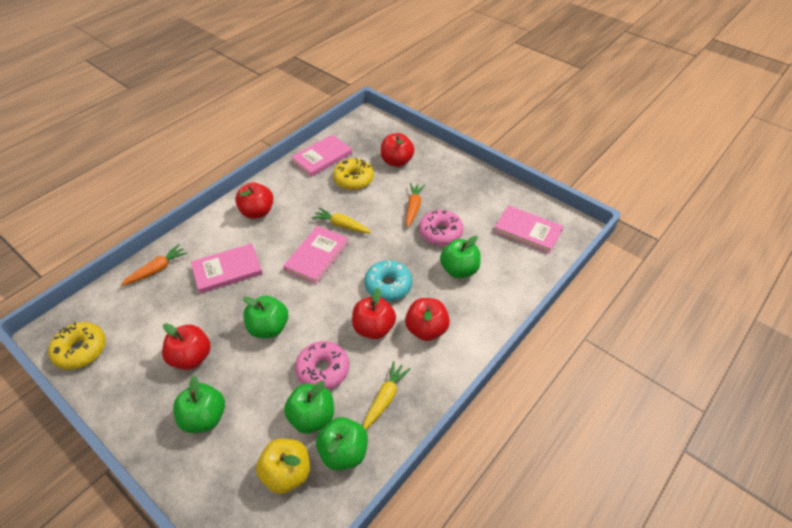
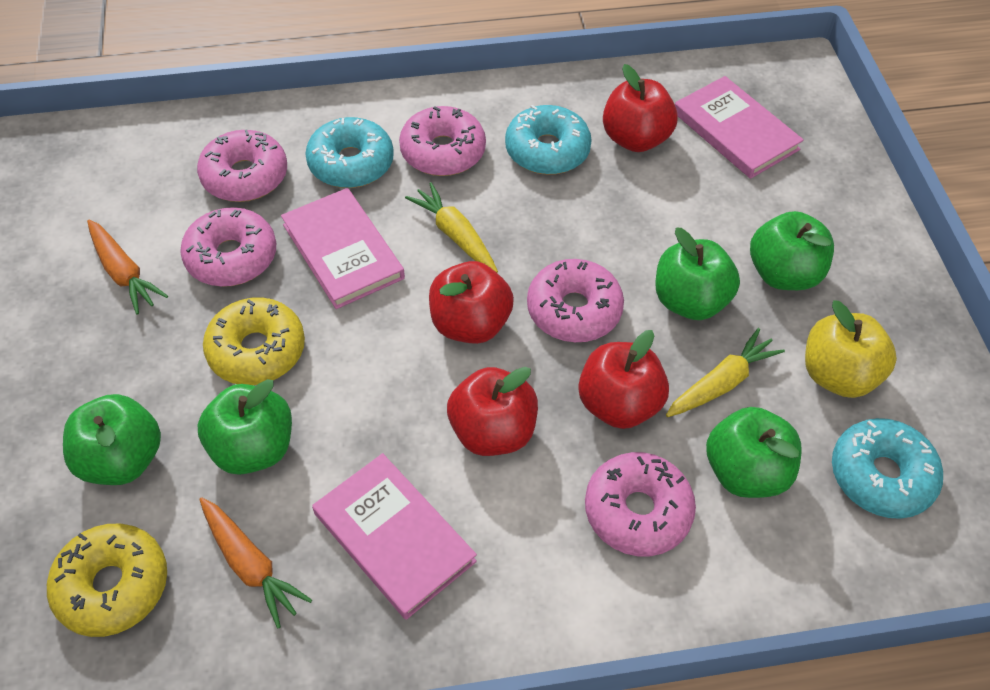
pink book: 4 -> 3
pink donut: 2 -> 5
red apple: 5 -> 4
turquoise donut: 1 -> 3

